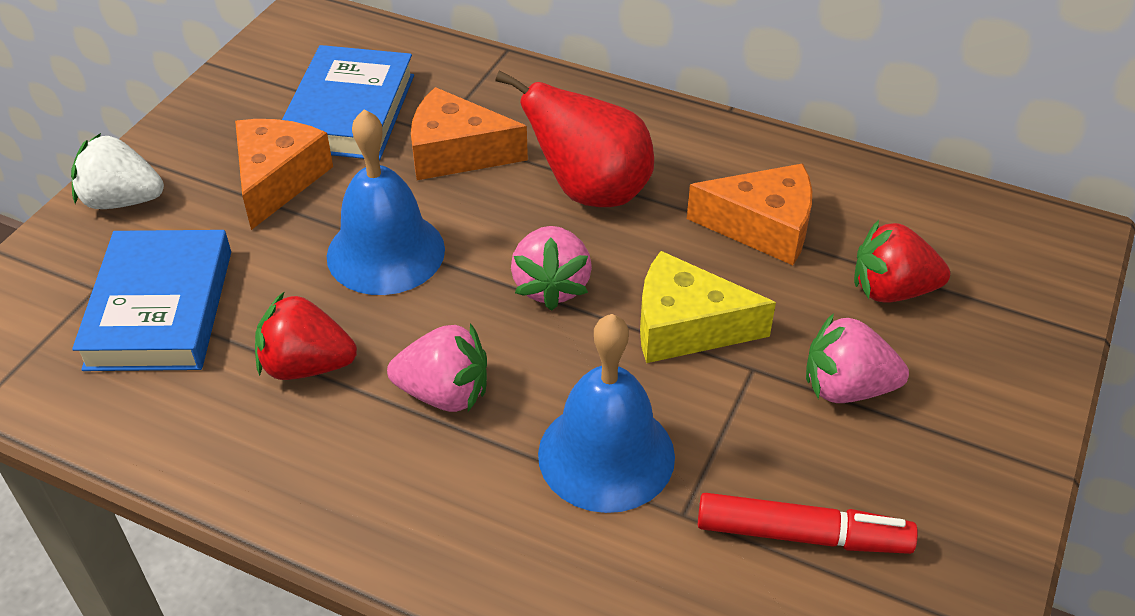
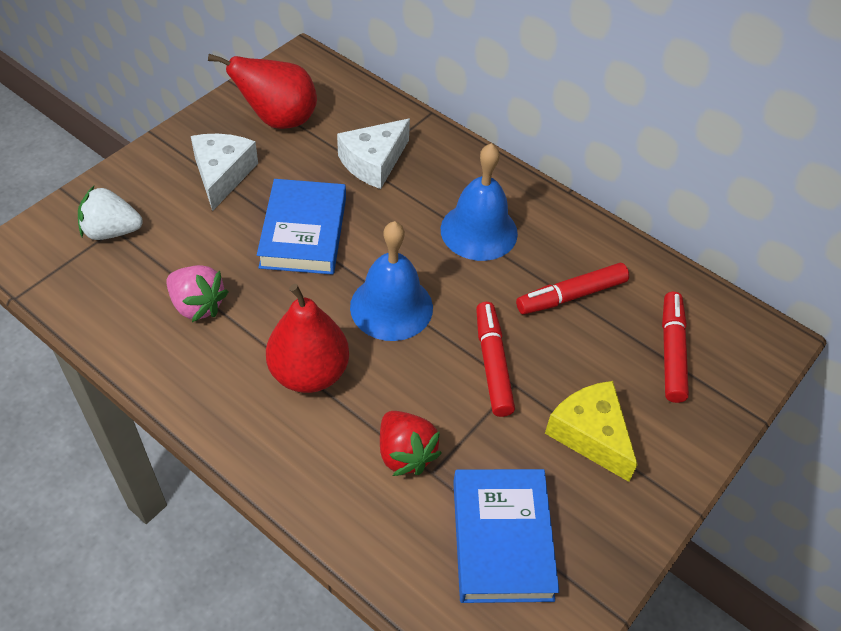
orange cheese: 3 -> 0
pink strawberry: 3 -> 1
red marker: 1 -> 3
red pear: 1 -> 2
red strawberry: 2 -> 1
white cheese: 0 -> 2

